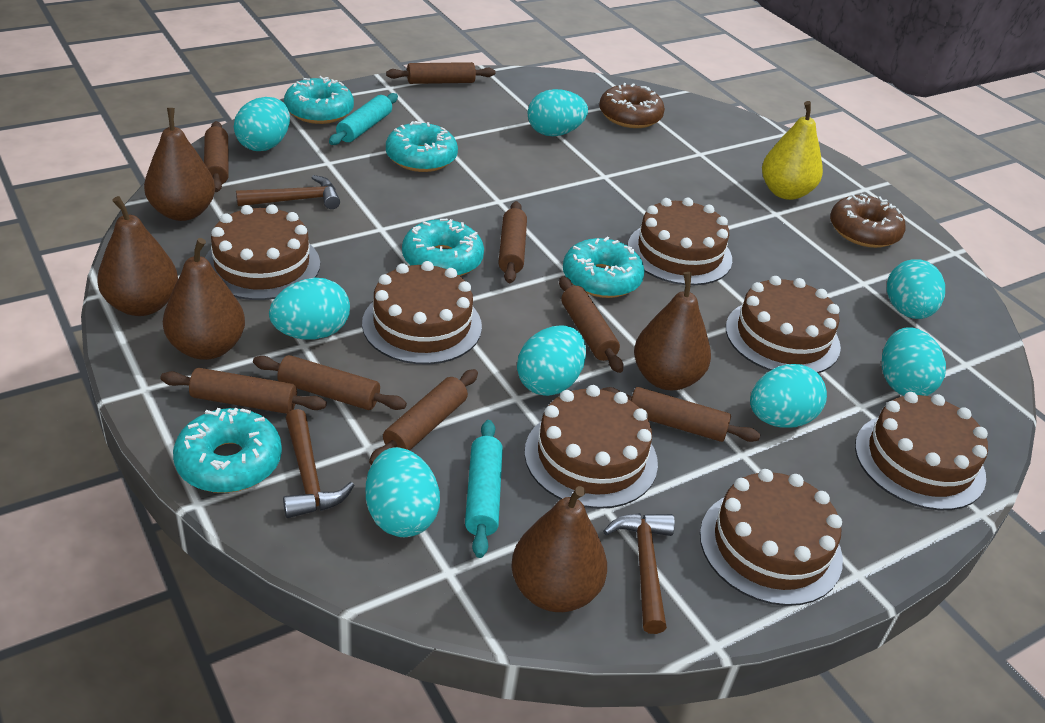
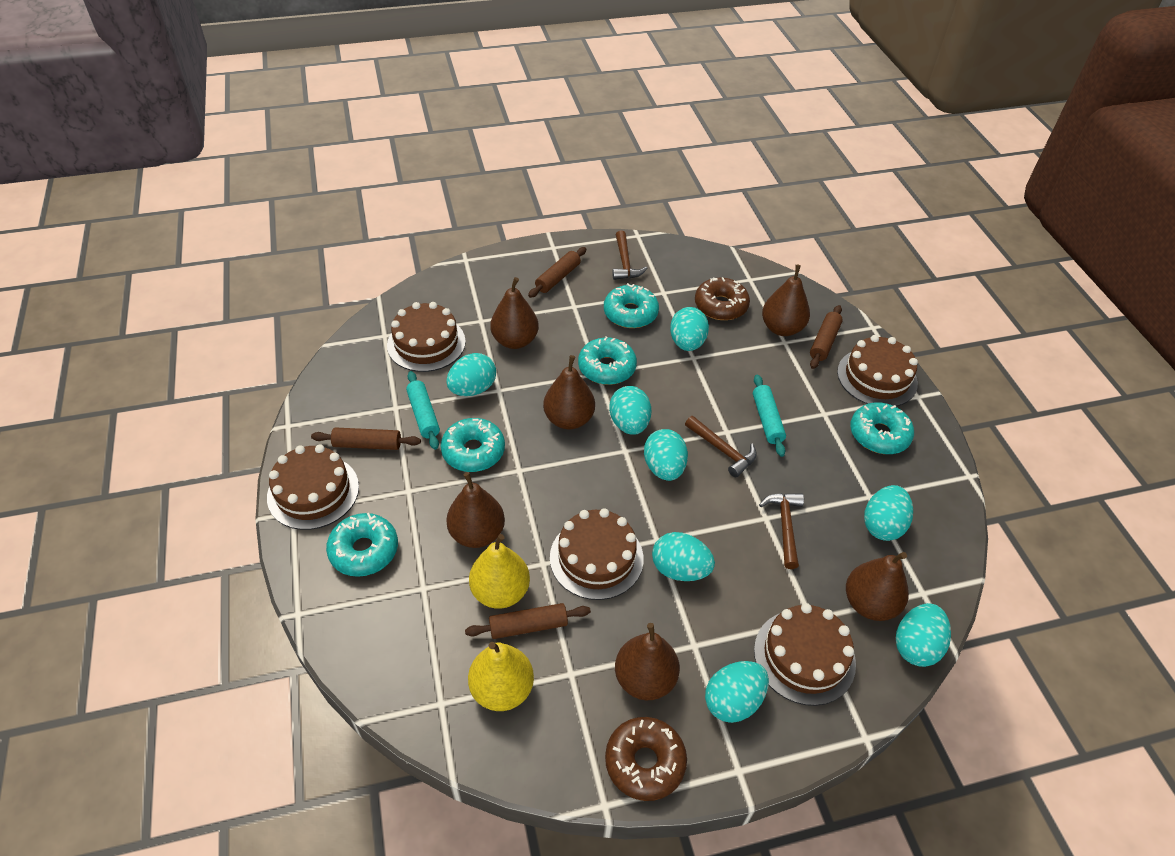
brown cake: 7 -> 5
brown pear: 5 -> 6
brown rolling pin: 8 -> 4
yellow pear: 1 -> 2

